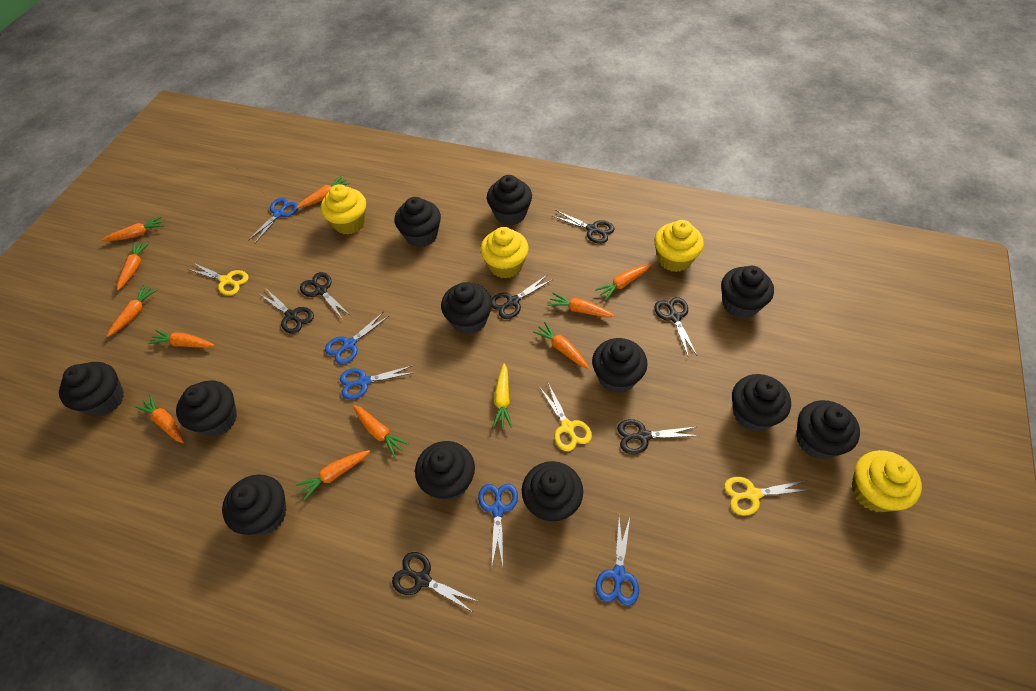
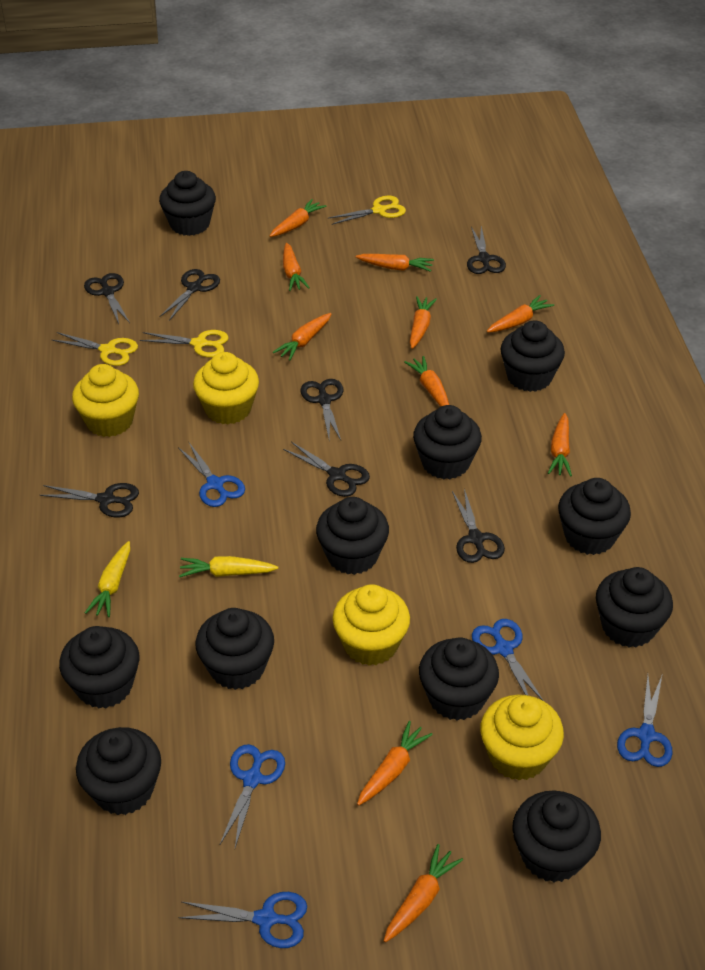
black cupcake: 12 -> 11
orange carrot: 11 -> 10
yellow carrot: 1 -> 2

